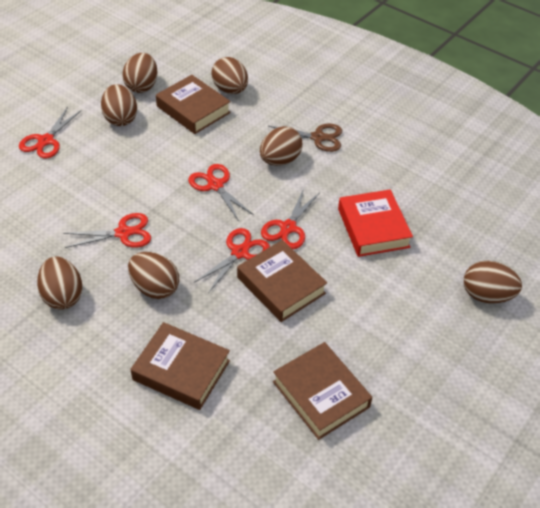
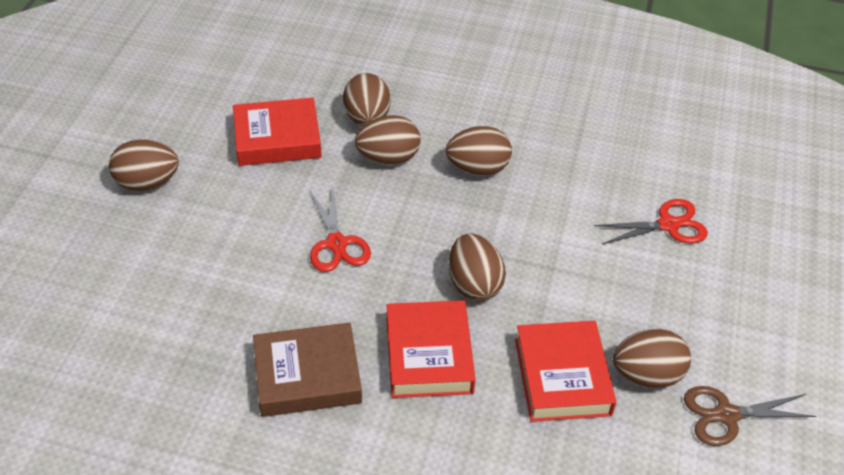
brown book: 4 -> 1
brown egg: 7 -> 6
red book: 1 -> 3
red scissors: 5 -> 2

